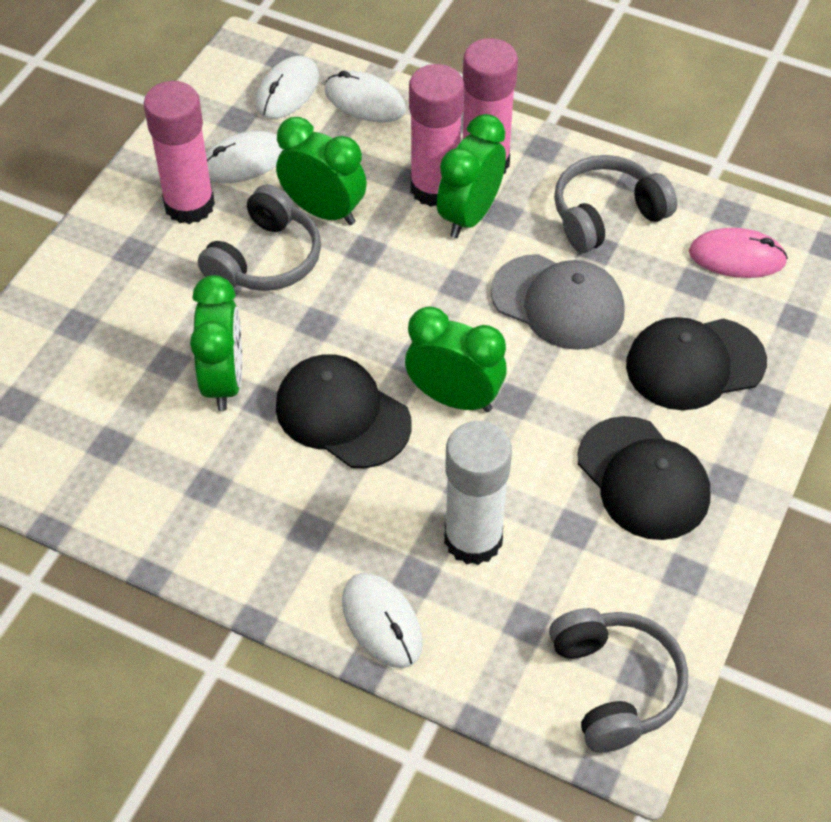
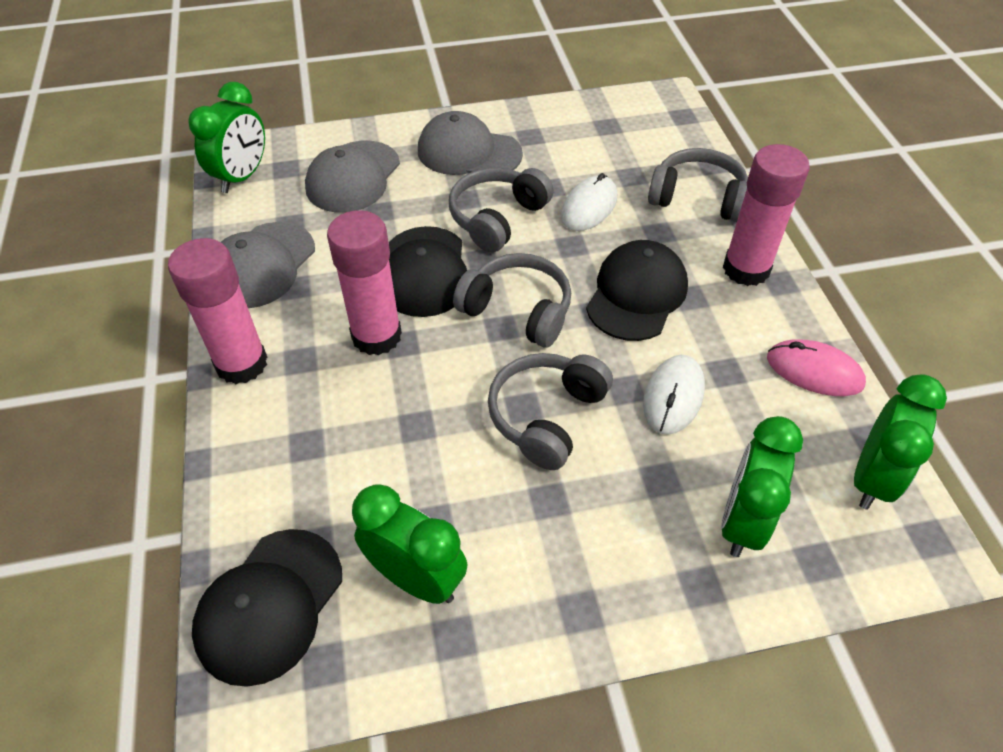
grey cap: 1 -> 3
grey headphones: 3 -> 4
white glue stick: 1 -> 0
white mouse: 4 -> 2

